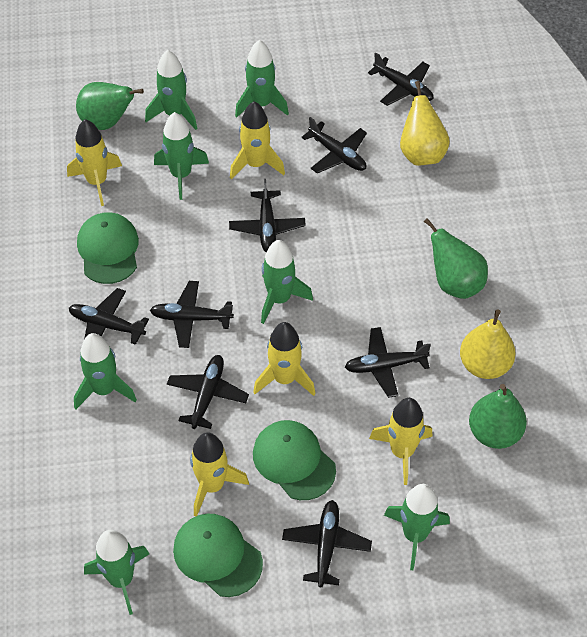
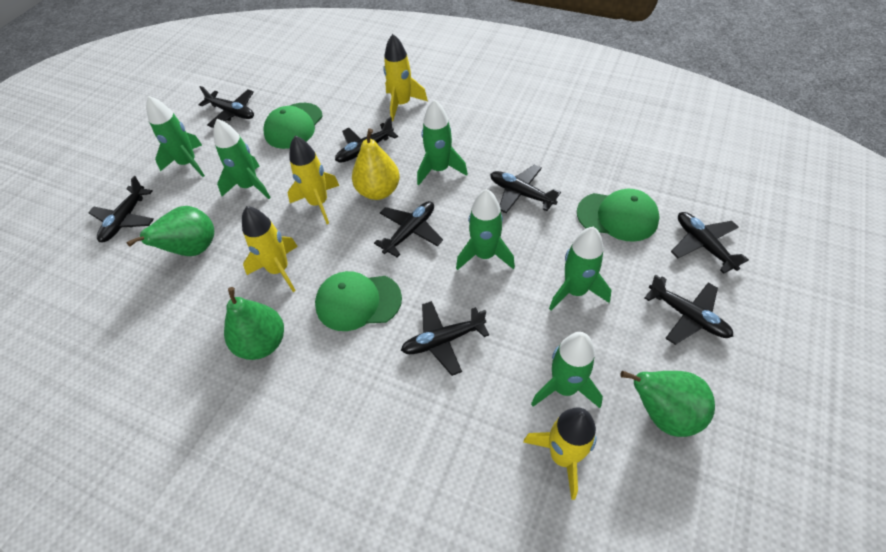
green rocket: 7 -> 6
yellow pear: 2 -> 1
yellow rocket: 5 -> 4

